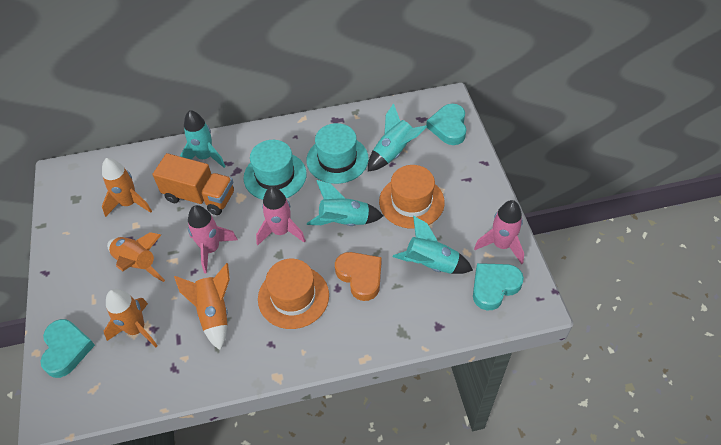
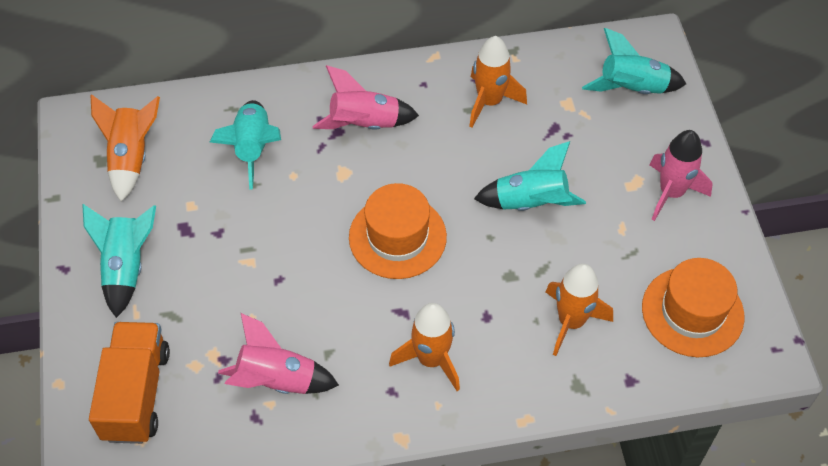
orange heart: 1 -> 0
turquoise hat: 2 -> 0
turquoise heart: 3 -> 0

